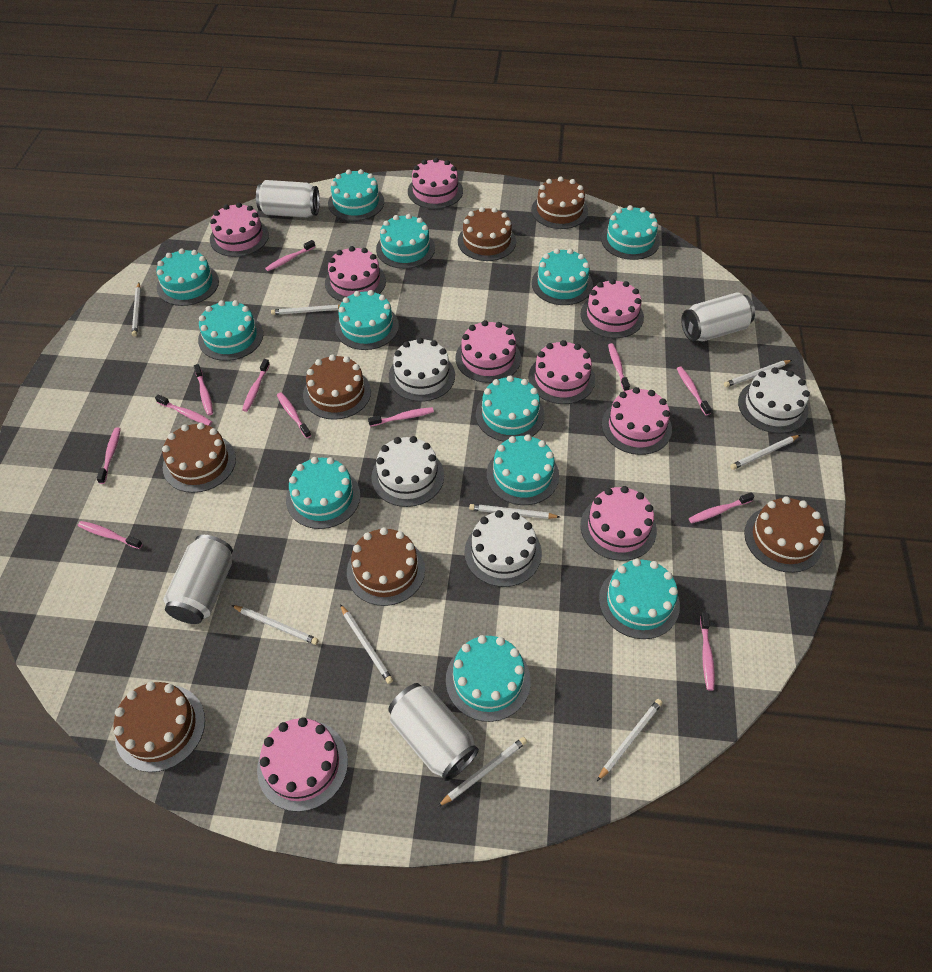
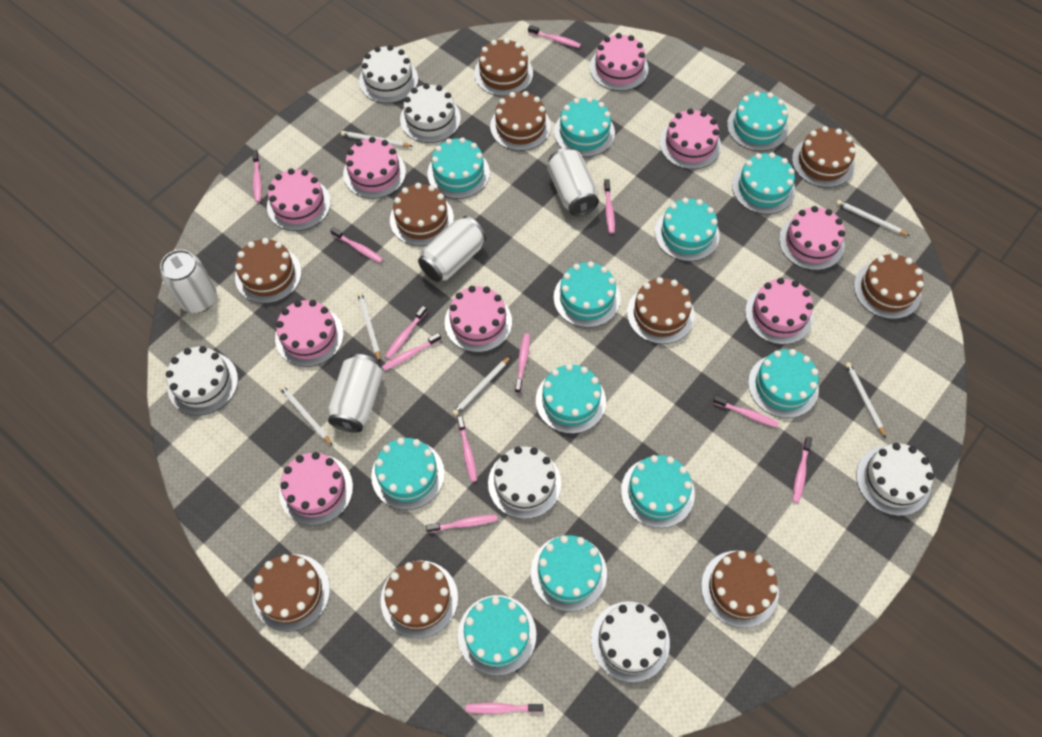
brown cake: 7 -> 10
white cake: 4 -> 6
white pencil: 9 -> 6

